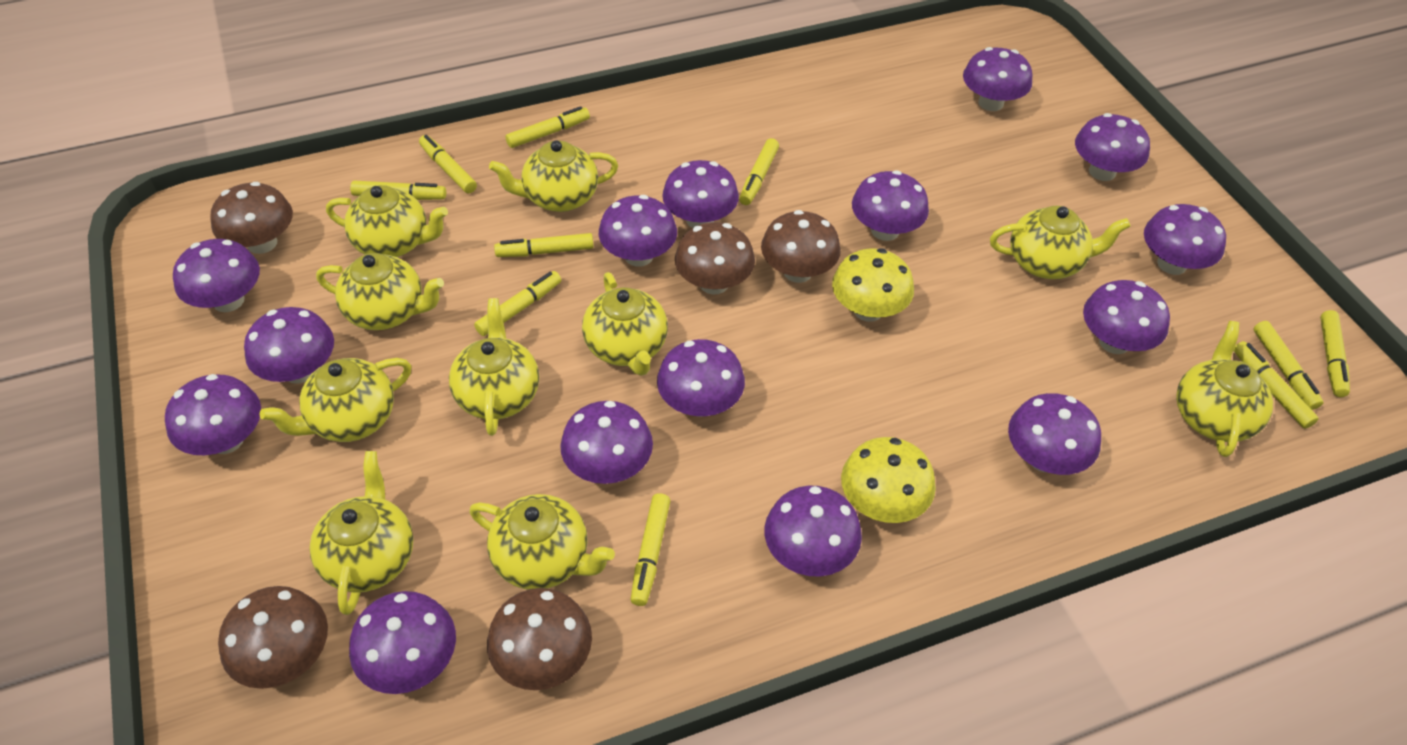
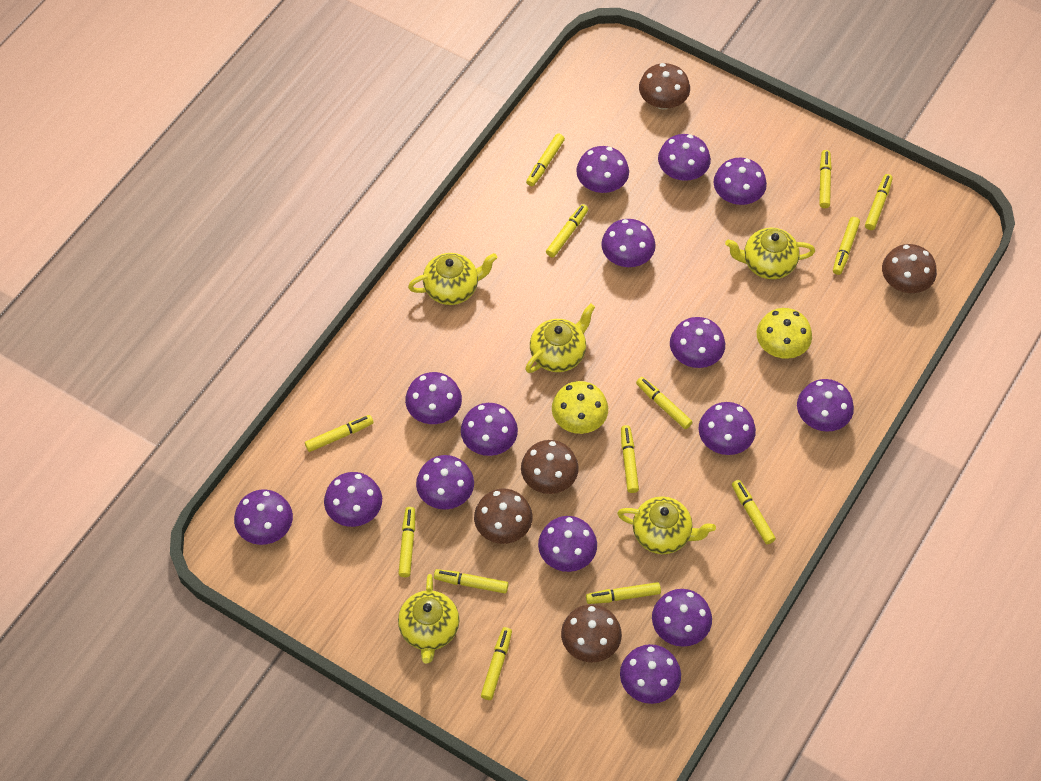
yellow marker: 10 -> 13
yellow teapot: 10 -> 5

